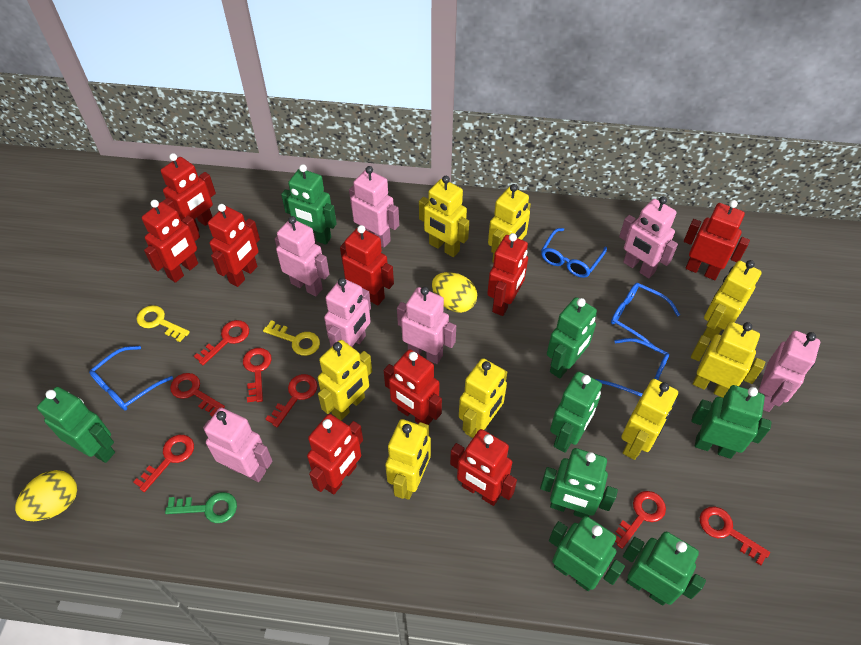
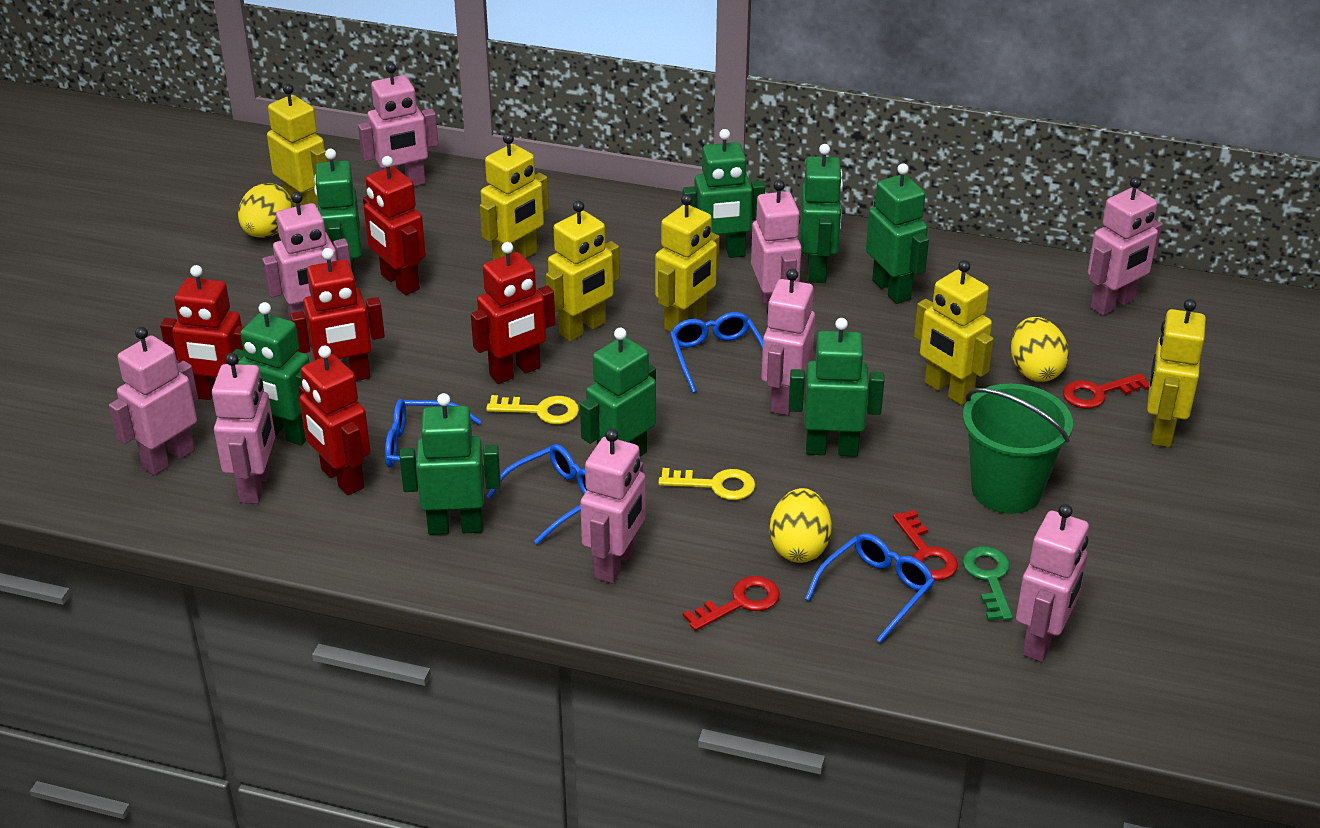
green bucket: 0 -> 1
pink robot: 7 -> 9
red key: 7 -> 3
red robot: 9 -> 5
yellow egg: 2 -> 3
yellow robot: 8 -> 6

